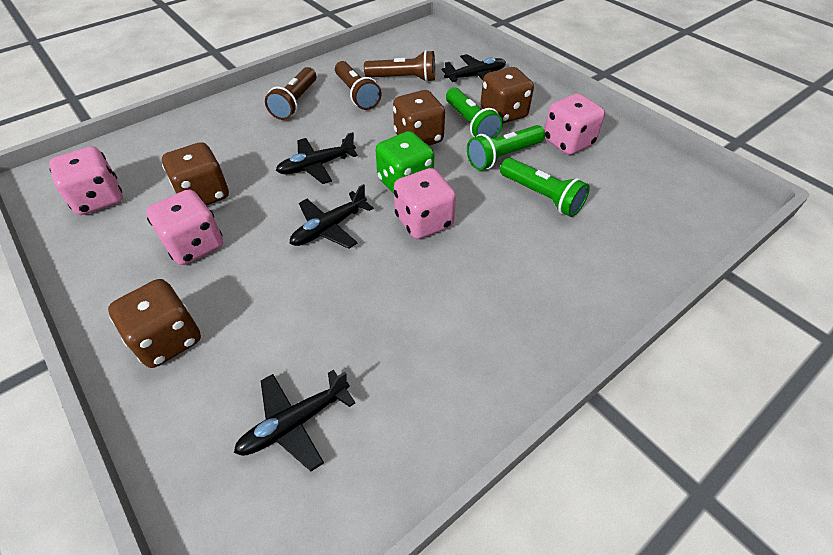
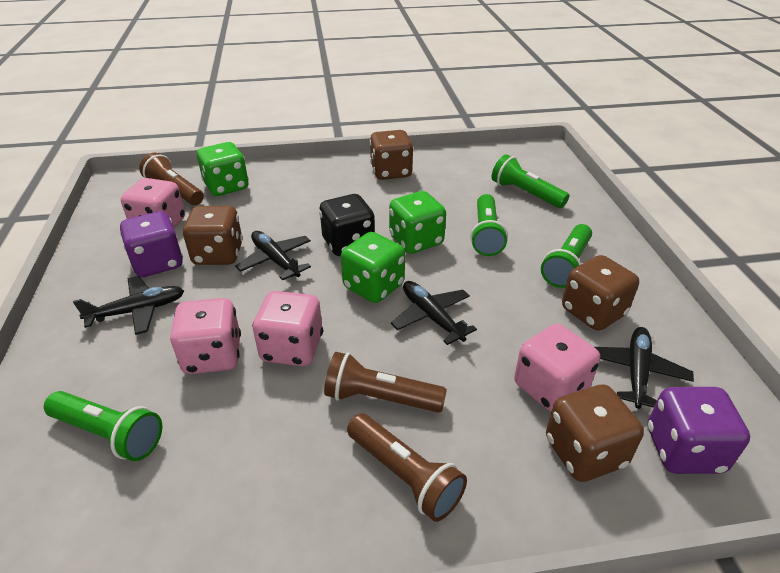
black dice: 0 -> 1
green dice: 1 -> 3
green flashlight: 3 -> 4
purple dice: 0 -> 2

